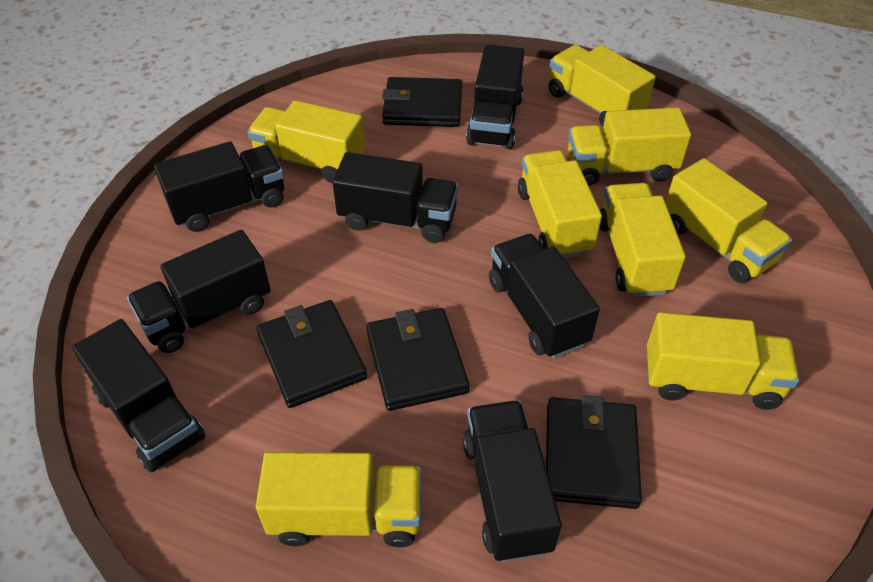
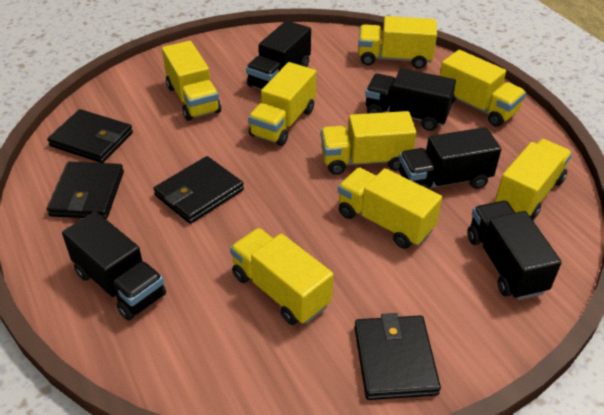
black truck: 7 -> 5

